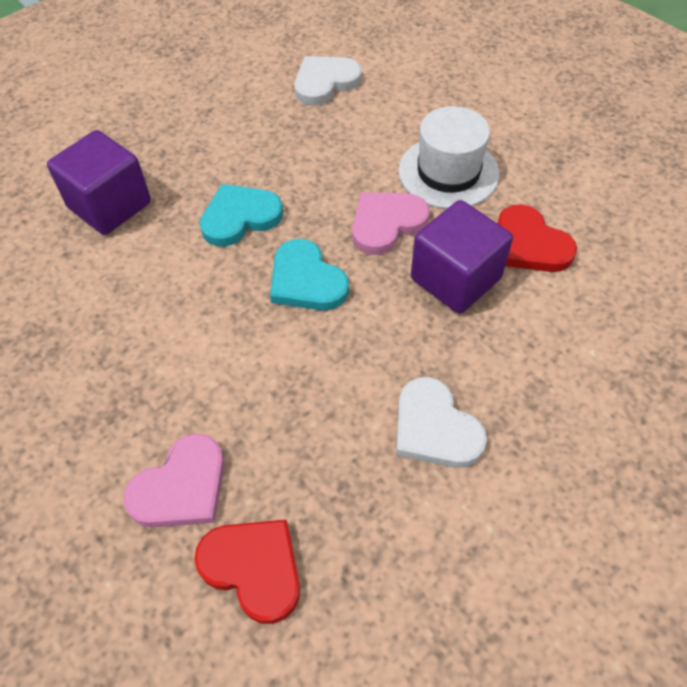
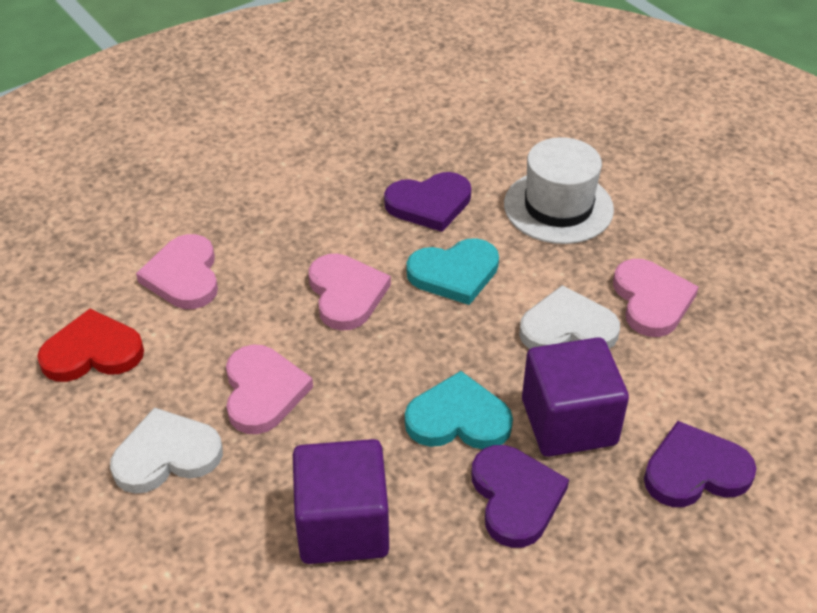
pink heart: 2 -> 4
purple heart: 0 -> 3
red heart: 2 -> 1

